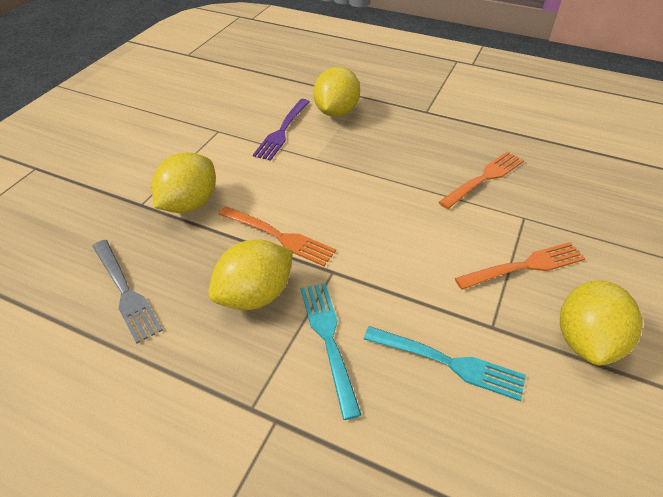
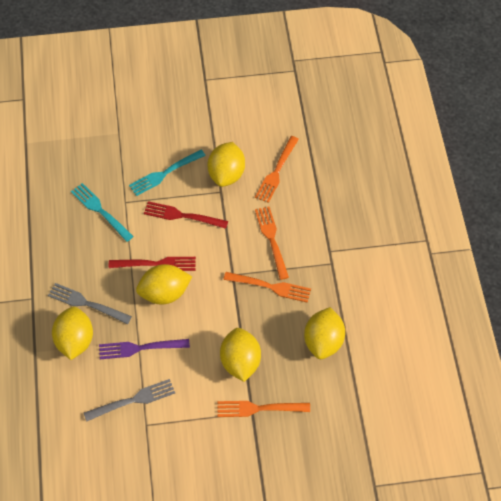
grey fork: 1 -> 2
orange fork: 3 -> 4
red fork: 0 -> 2
yellow lemon: 4 -> 5

